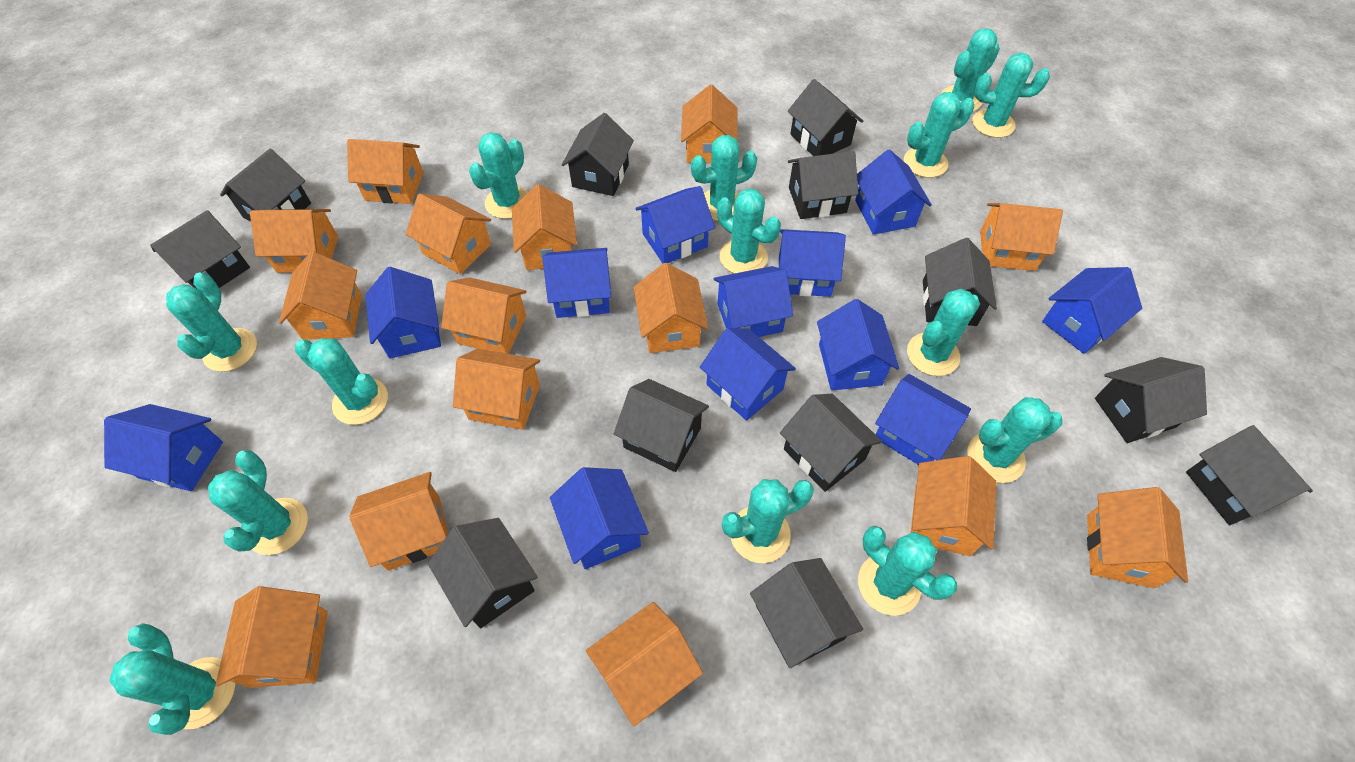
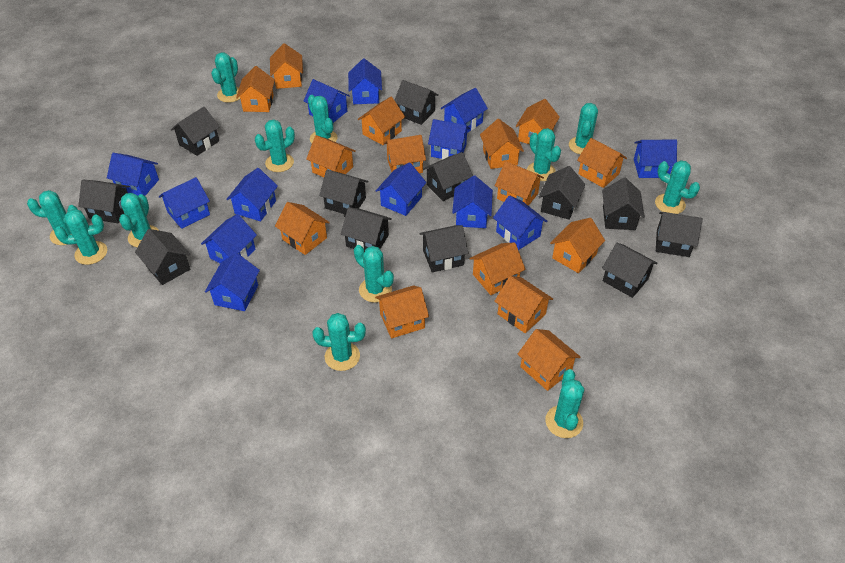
blue house: 12 -> 13
turquoise cactus: 14 -> 12

